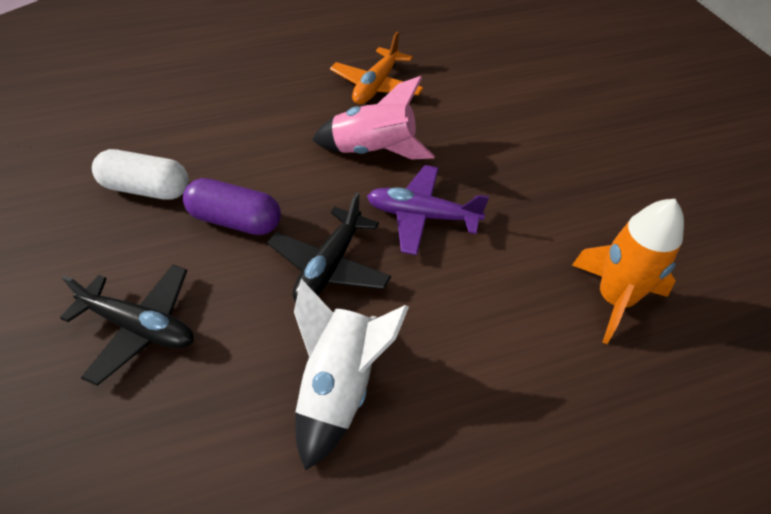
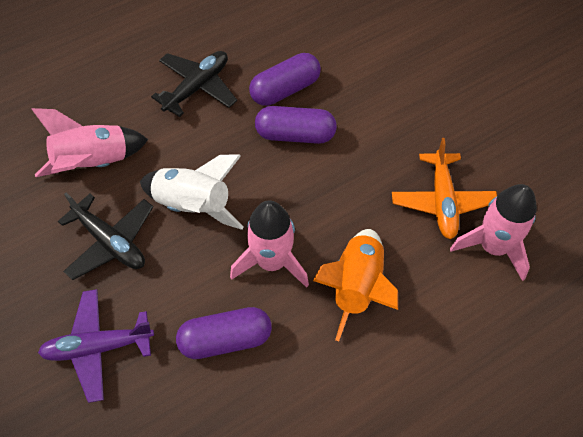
pink rocket: 1 -> 3
purple capsule: 1 -> 3
white capsule: 1 -> 0

